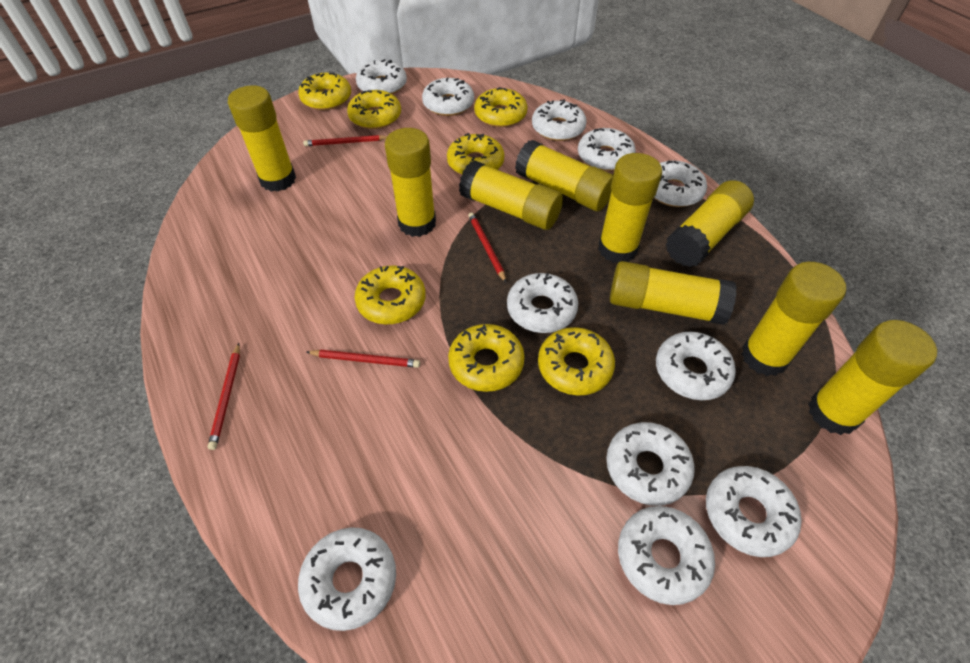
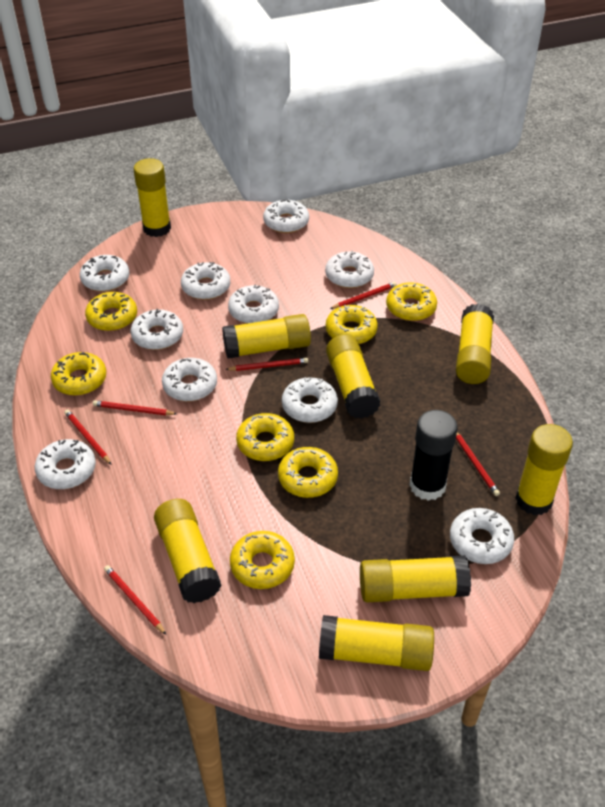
black glue stick: 0 -> 1
red pencil: 4 -> 6
white donut: 11 -> 10
yellow glue stick: 9 -> 8

